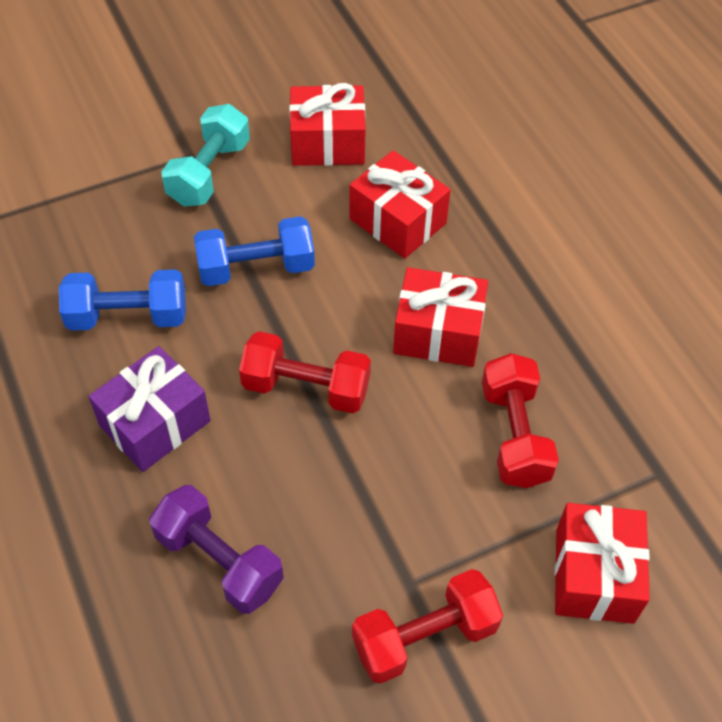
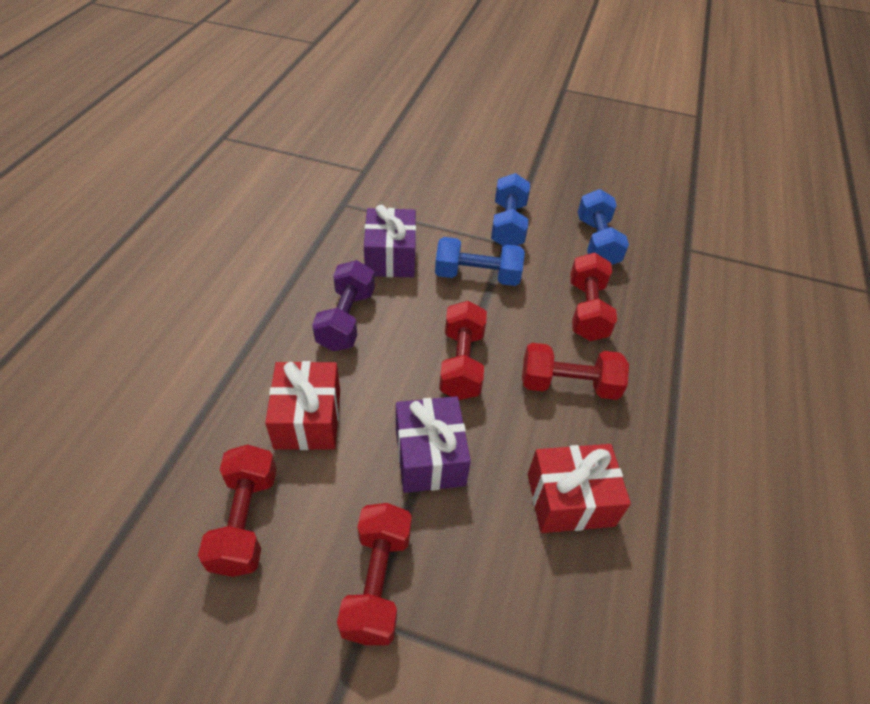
blue dumbbell: 2 -> 3
purple gift: 1 -> 2
red dumbbell: 3 -> 5
red gift: 4 -> 2
turquoise dumbbell: 1 -> 0

